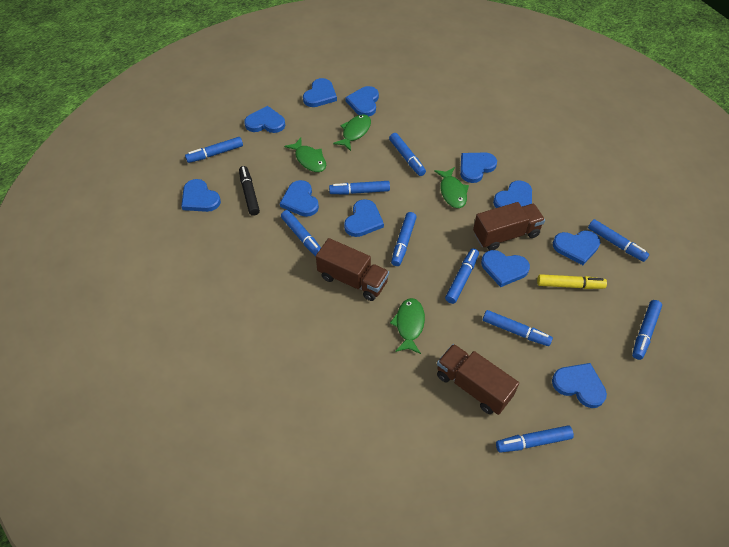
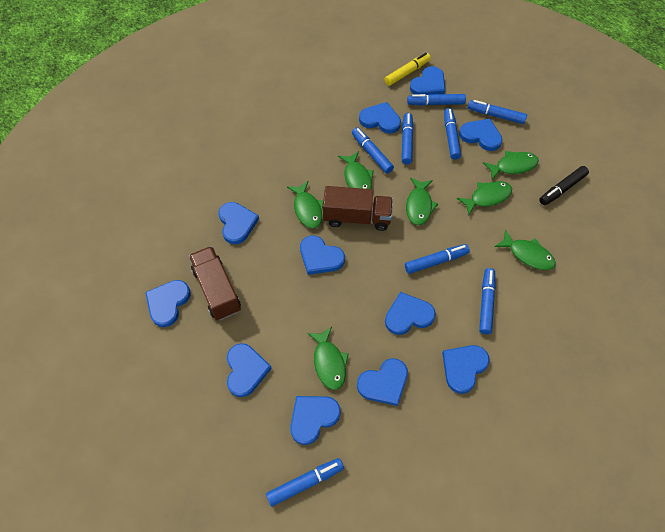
blue marker: 10 -> 8
brown truck: 3 -> 2
green fish: 4 -> 7

